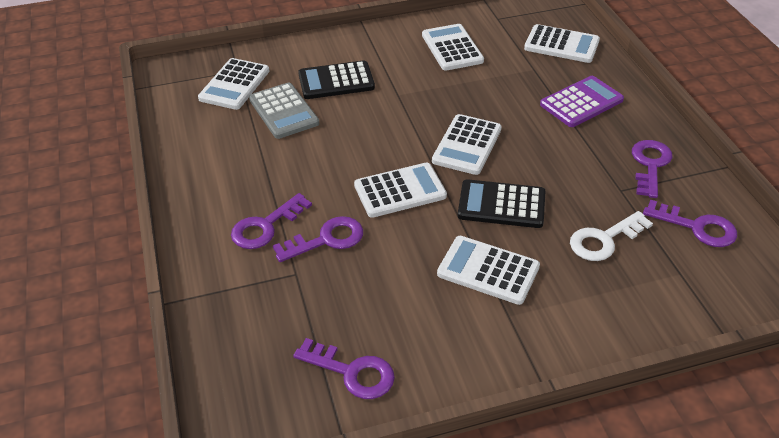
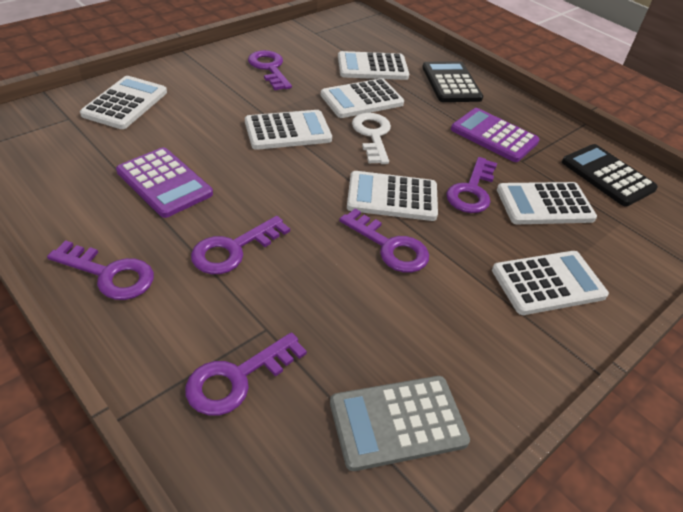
purple calculator: 1 -> 2
purple key: 5 -> 6
white calculator: 6 -> 7

